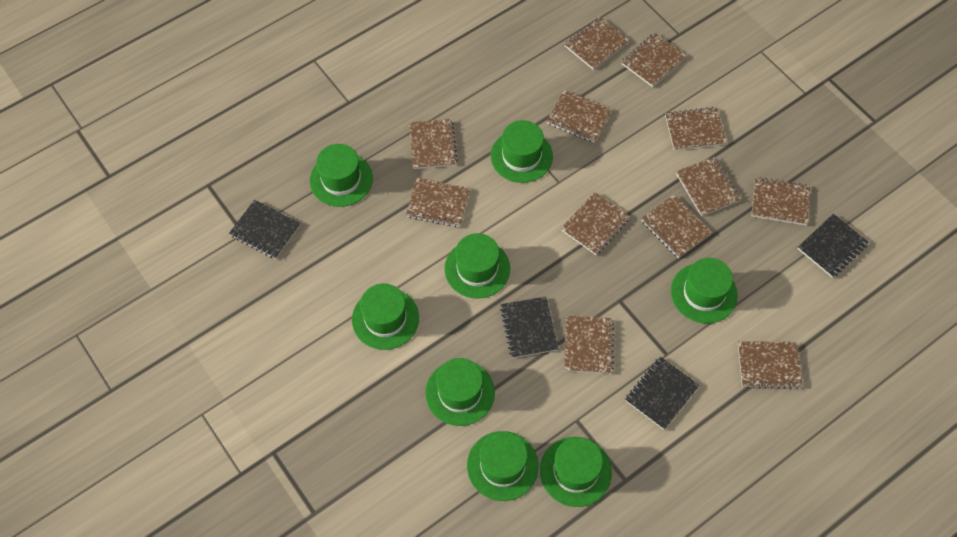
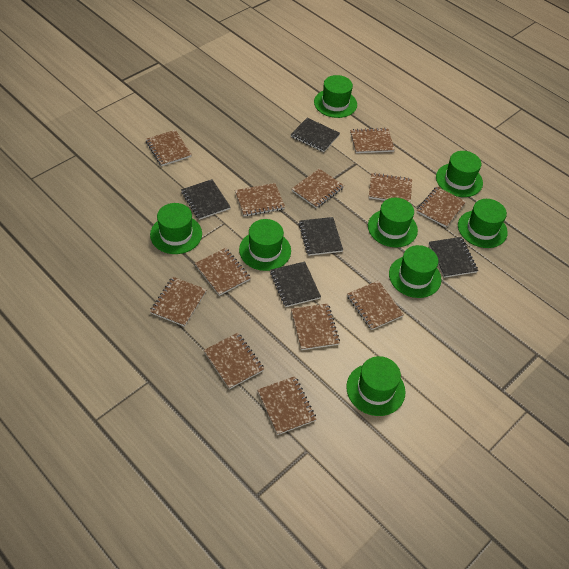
black notebook: 4 -> 5

